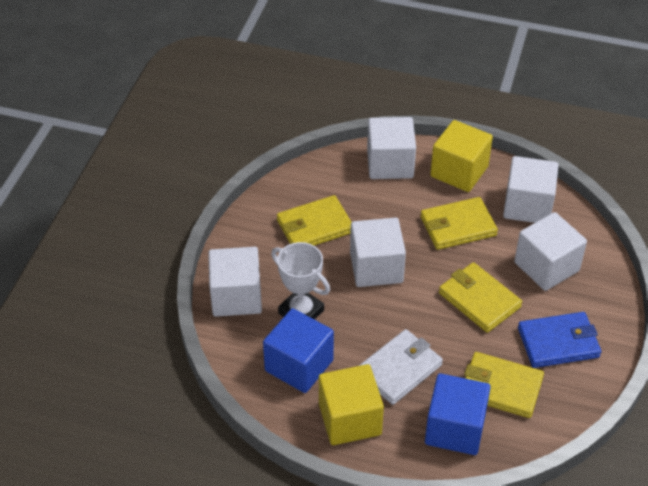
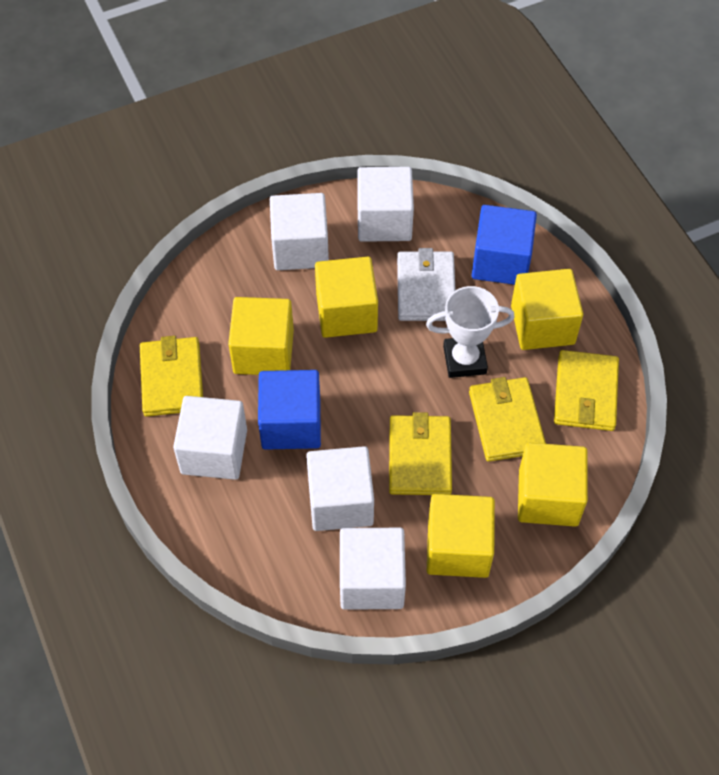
blue wallet: 1 -> 0
yellow cube: 2 -> 5

